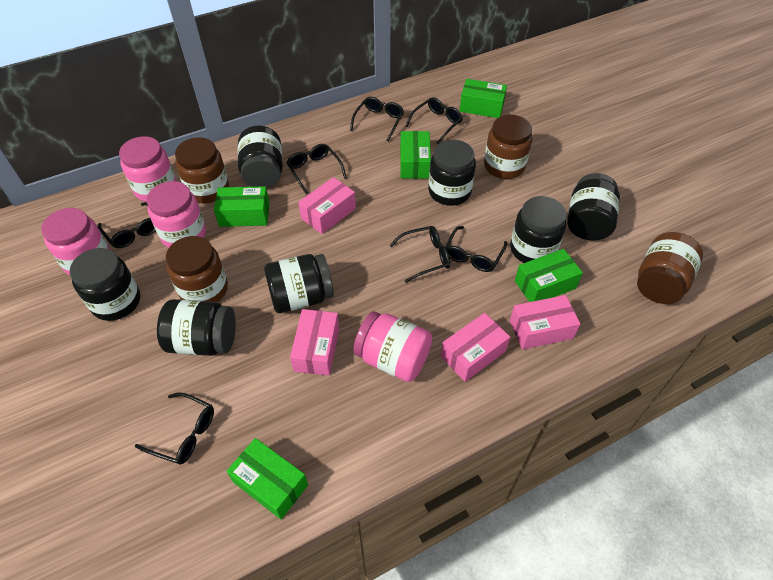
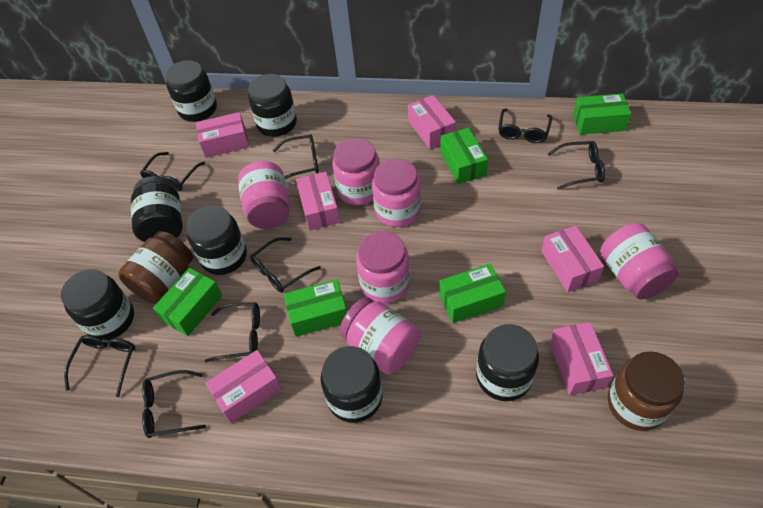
black glasses: 7 -> 8
brown jar: 4 -> 2
pink box: 4 -> 6
pink jar: 4 -> 6

